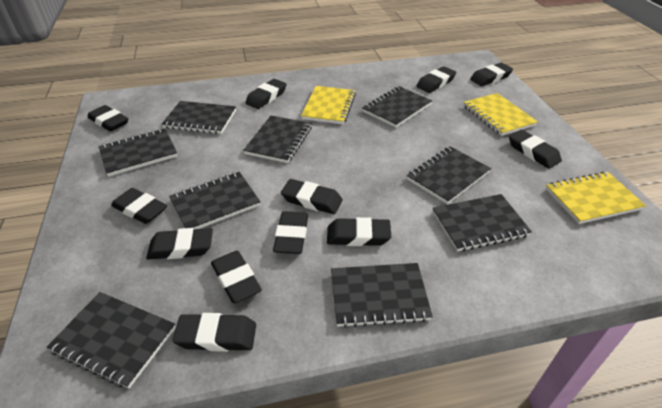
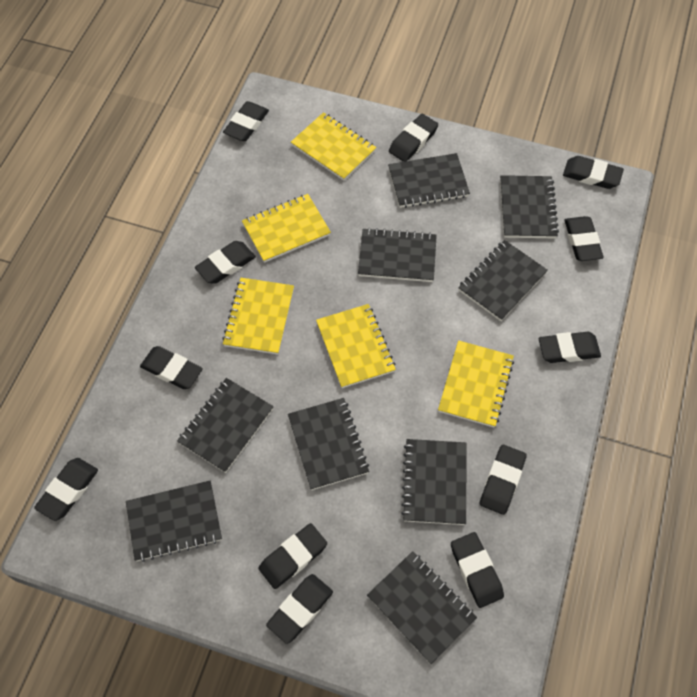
yellow notebook: 3 -> 5

